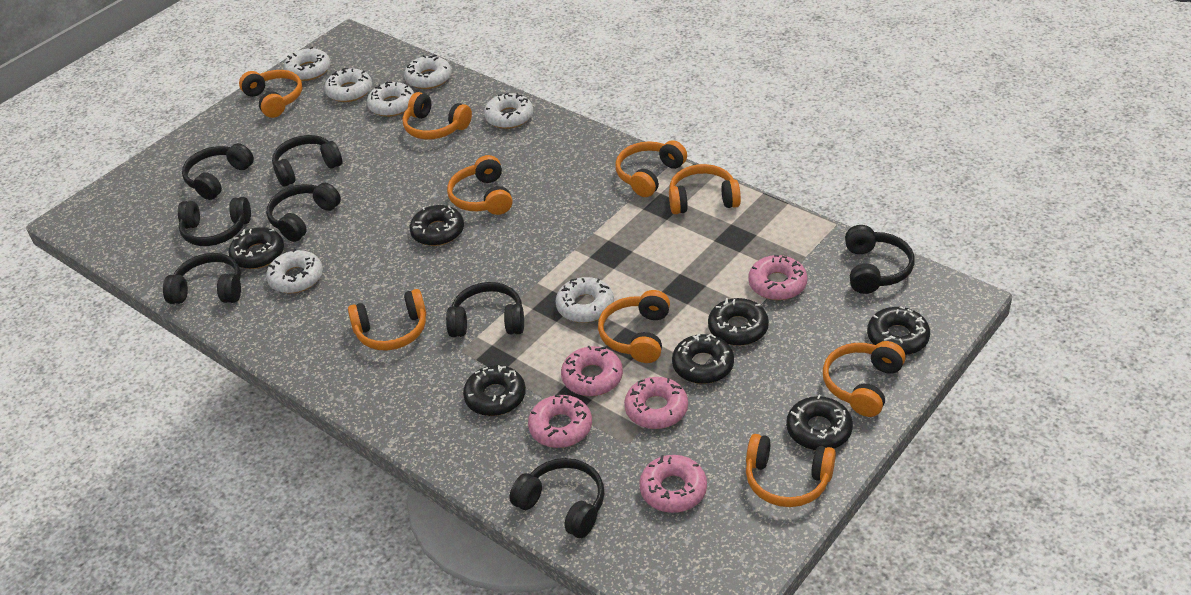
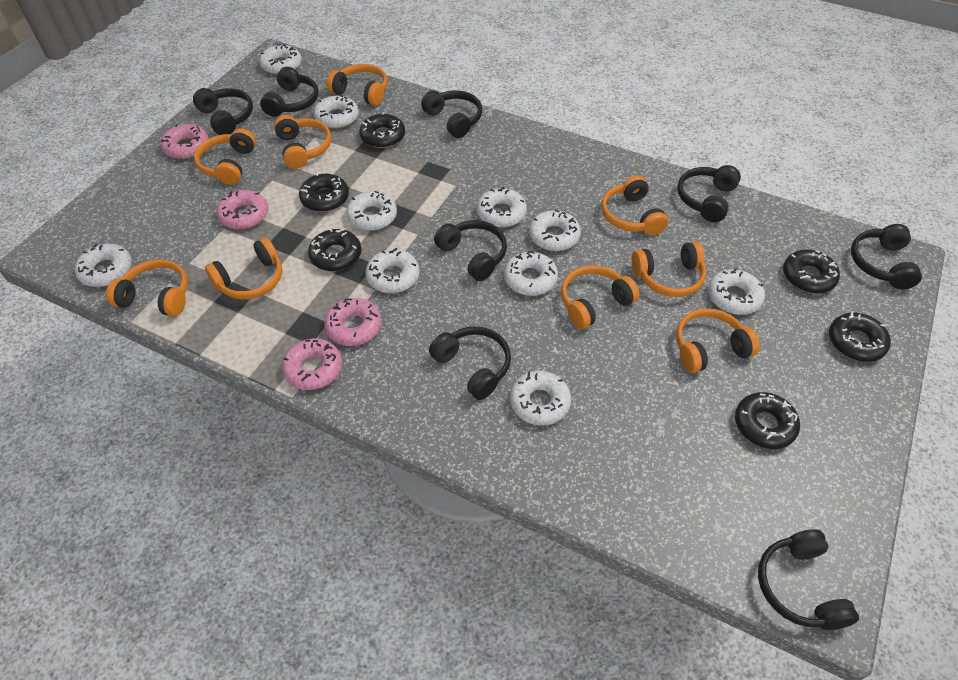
black donut: 7 -> 6
pink donut: 5 -> 4
white donut: 7 -> 10

